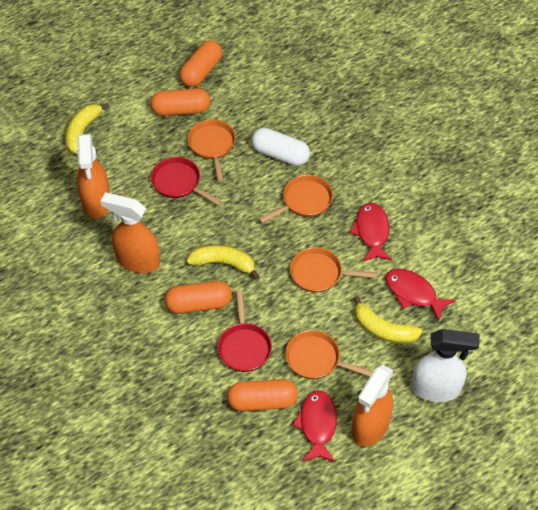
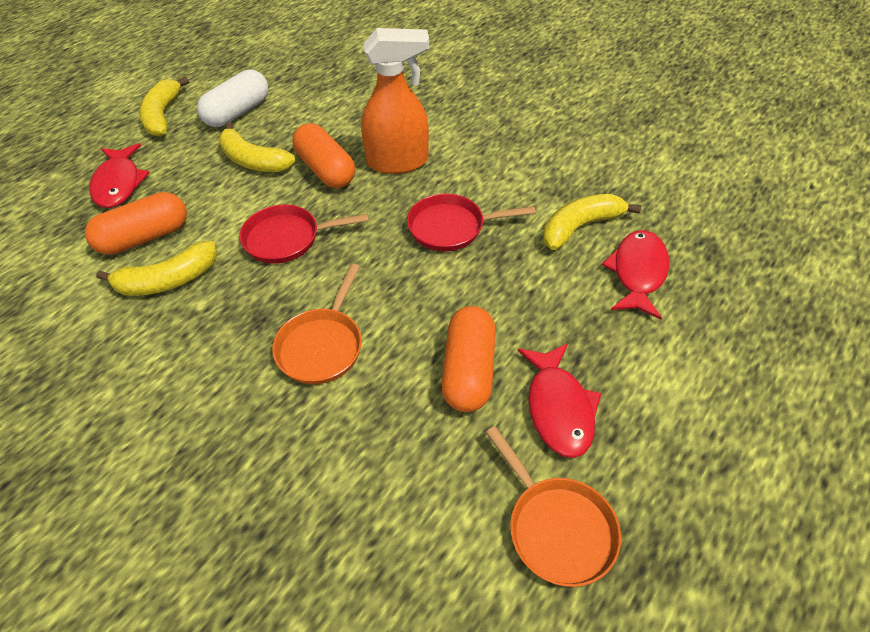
orange capsule: 4 -> 3
orange pan: 4 -> 2
orange spray bottle: 3 -> 1
white spray bottle: 1 -> 0
yellow banana: 3 -> 4

